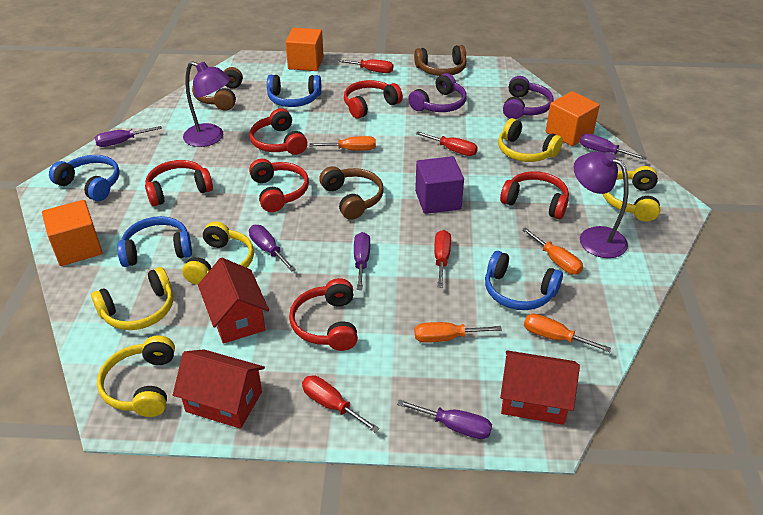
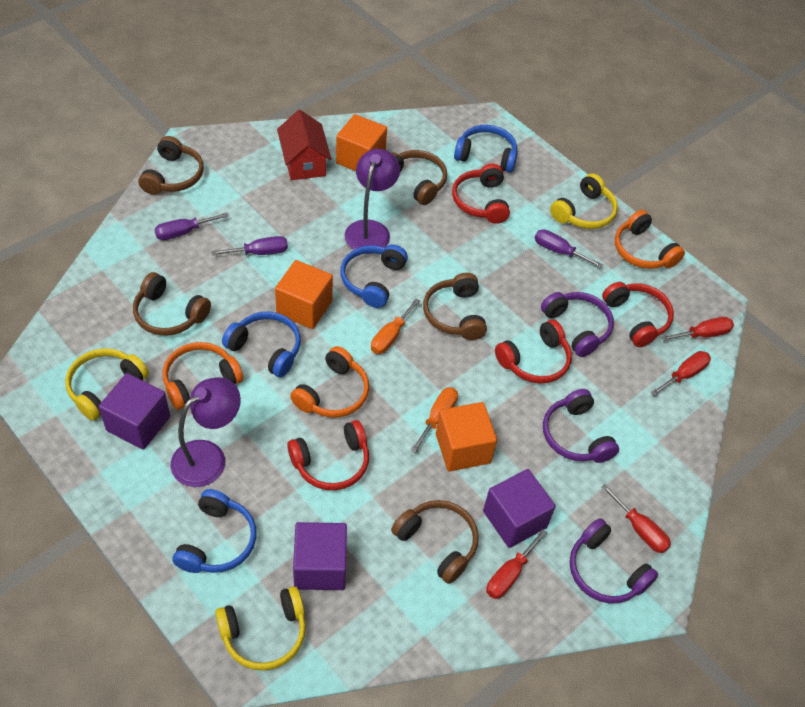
brown headphones: 3 -> 5
orange headphones: 0 -> 3
orange screwdriver: 4 -> 2
purple cube: 1 -> 3
purple headphones: 2 -> 3
purple screwdriver: 5 -> 3
red headphones: 6 -> 4
red house: 3 -> 1
yellow headphones: 5 -> 3

